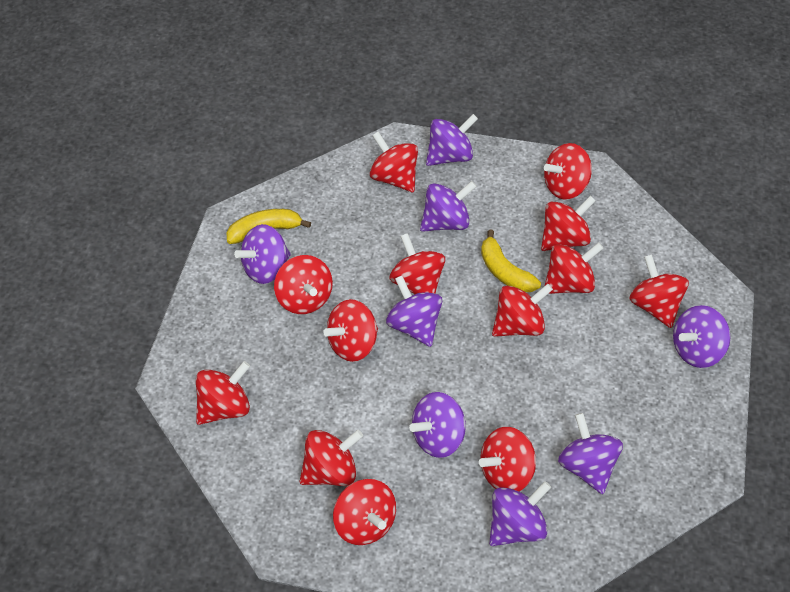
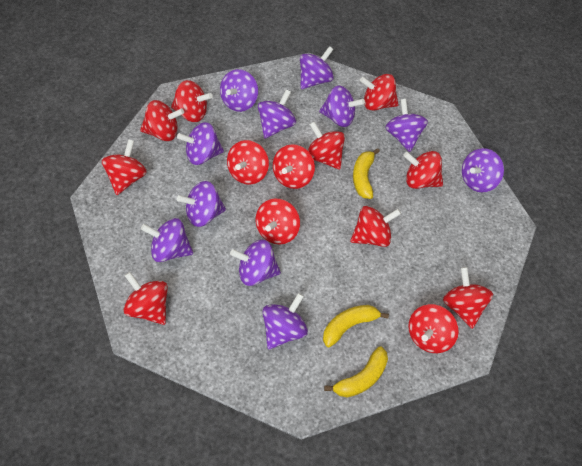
purple spinning top: 8 -> 11
yellow banana: 2 -> 3

